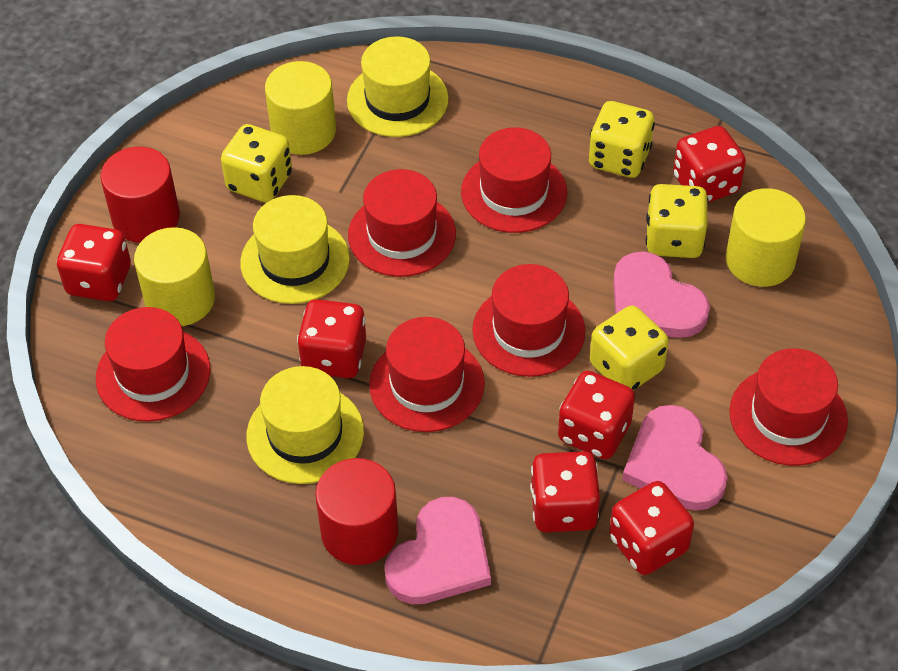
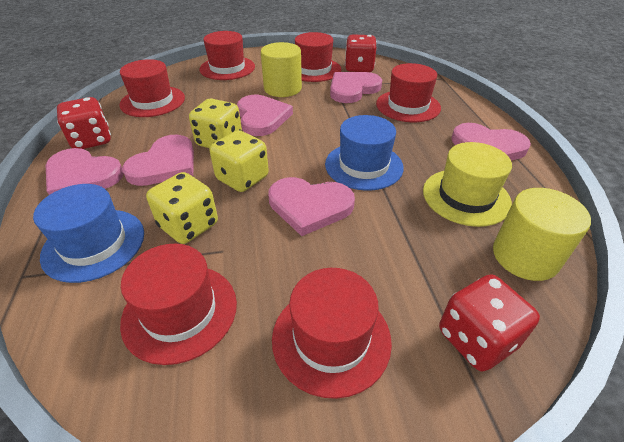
blue hat: 0 -> 2
pink heart: 3 -> 6
red cylinder: 2 -> 0
red dice: 6 -> 3
yellow cylinder: 3 -> 2
yellow dice: 4 -> 3
yellow hat: 3 -> 1

